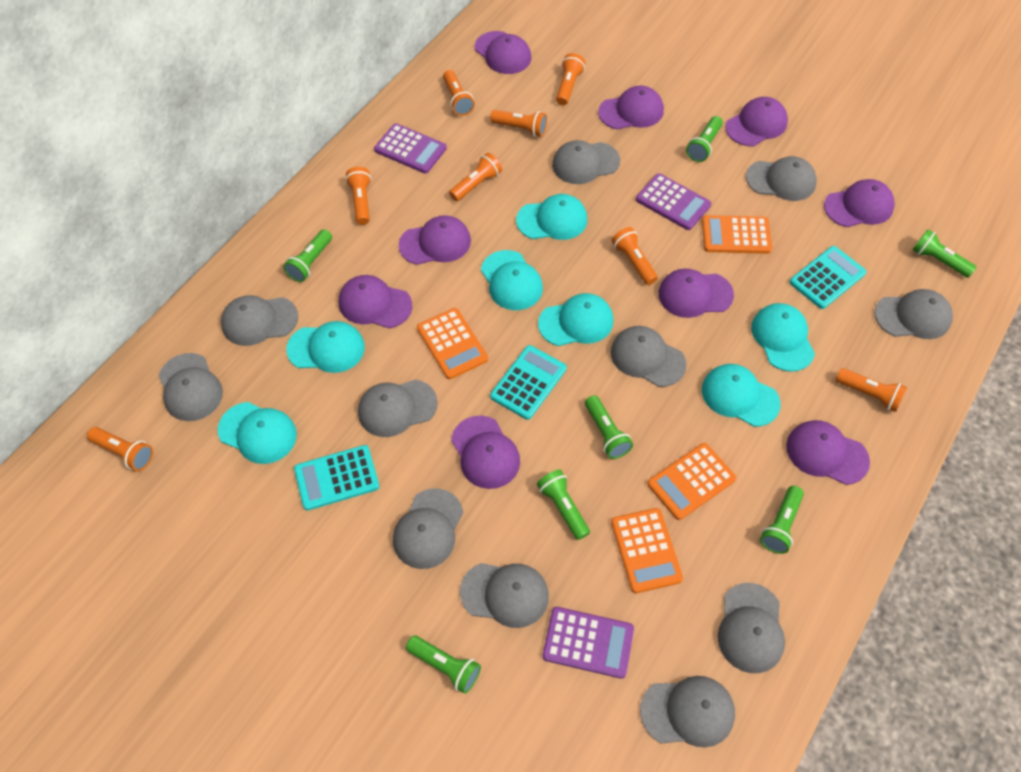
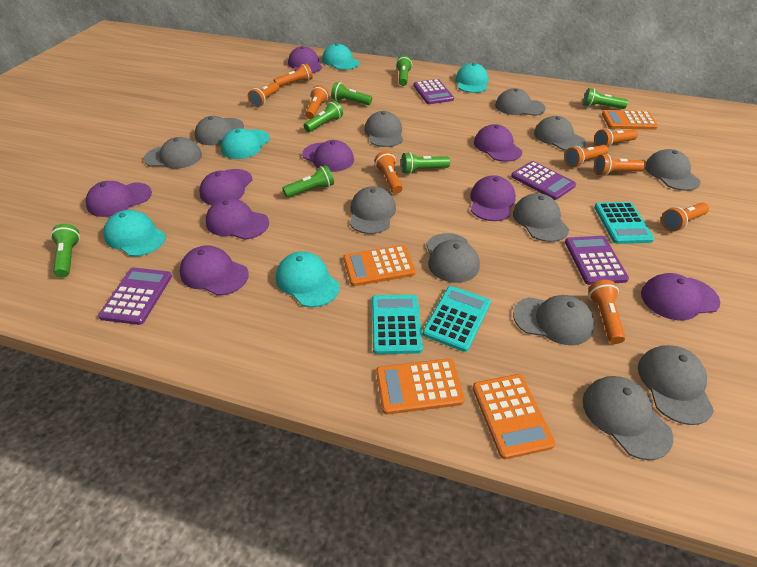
grey cap: 11 -> 12
orange flashlight: 8 -> 9
purple calculator: 3 -> 4
turquoise cap: 7 -> 5

